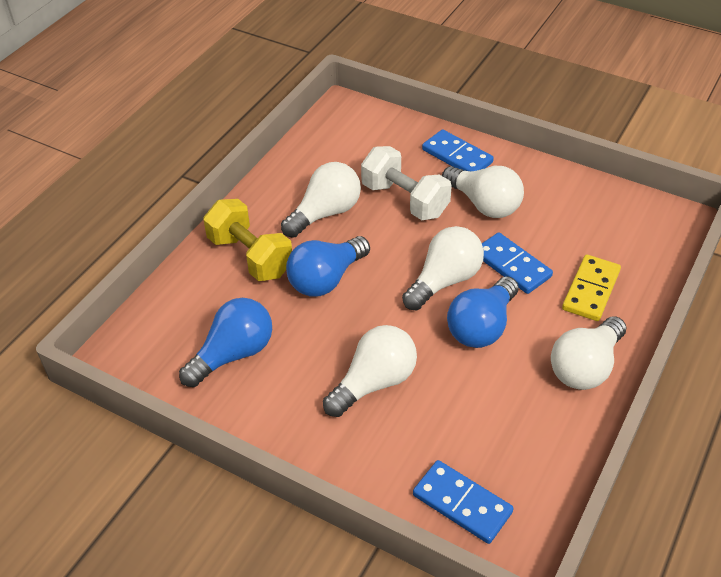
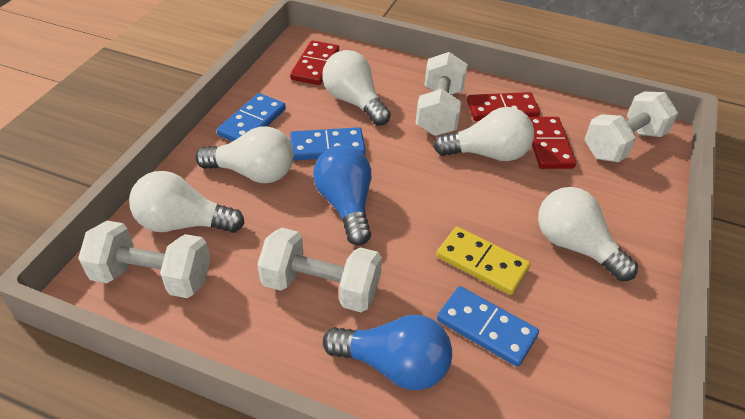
blue light bulb: 3 -> 2
red domino: 0 -> 3
white dumbbell: 1 -> 4
yellow dumbbell: 1 -> 0

